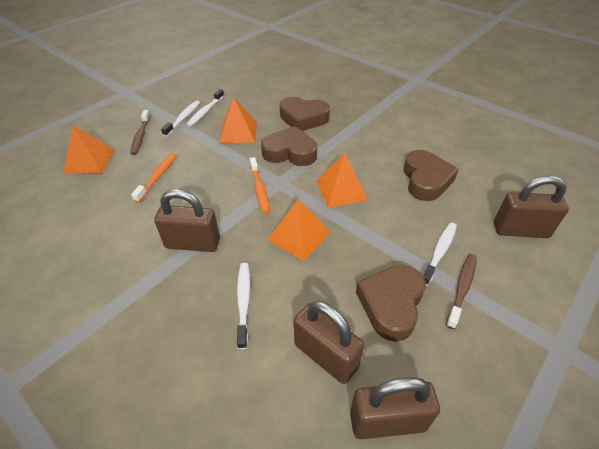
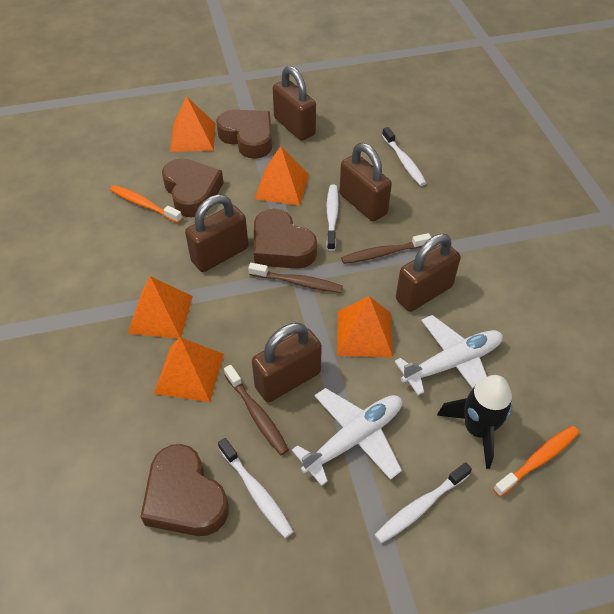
black rocket: 0 -> 1
brown padlock: 4 -> 5
brown toothbrush: 2 -> 3
orange pyramid: 4 -> 5
white plane: 0 -> 2

